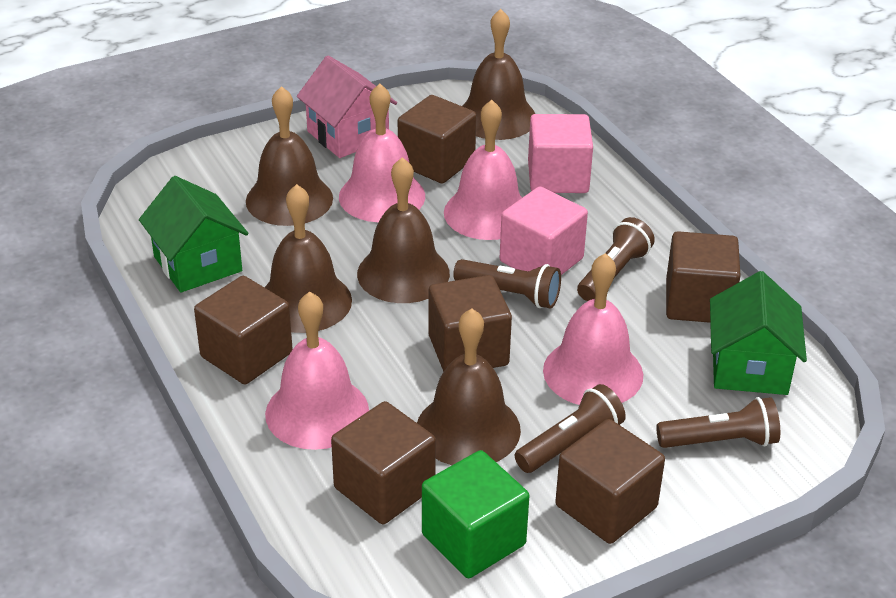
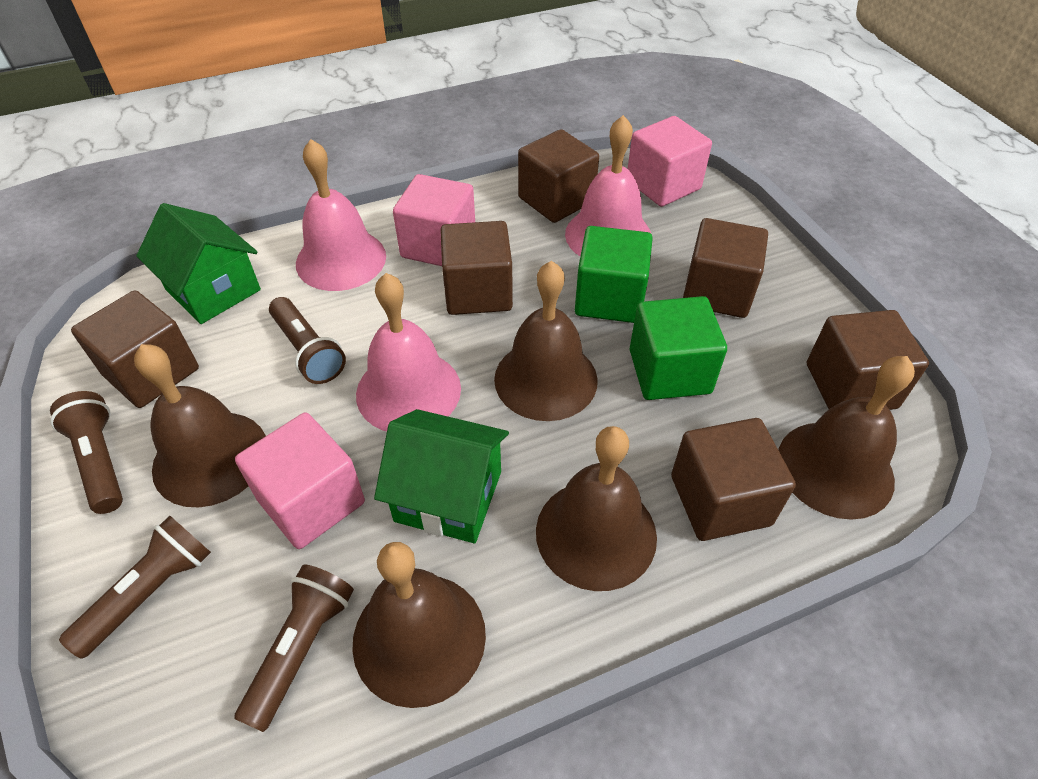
green cube: 1 -> 2
pink bell: 4 -> 3
pink cube: 2 -> 3
pink house: 1 -> 0

